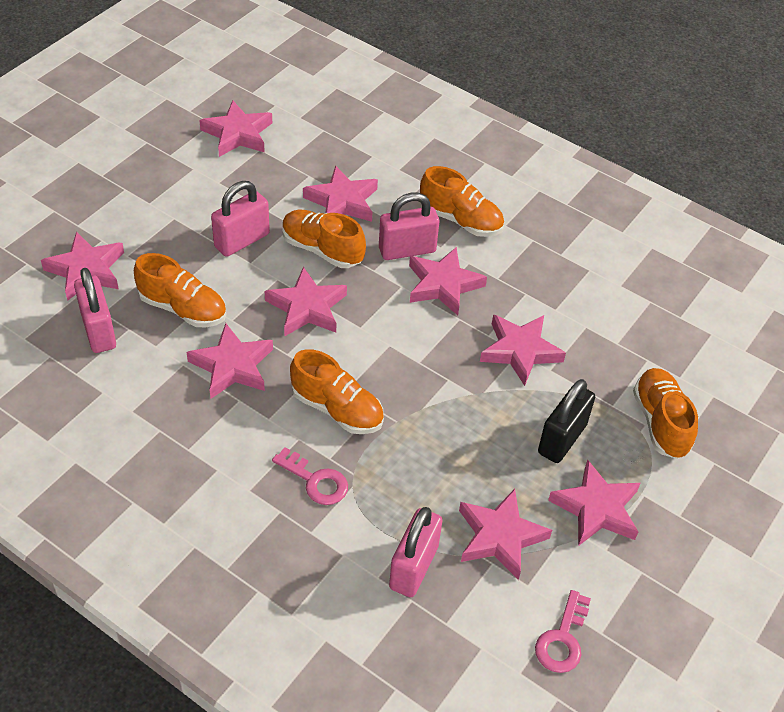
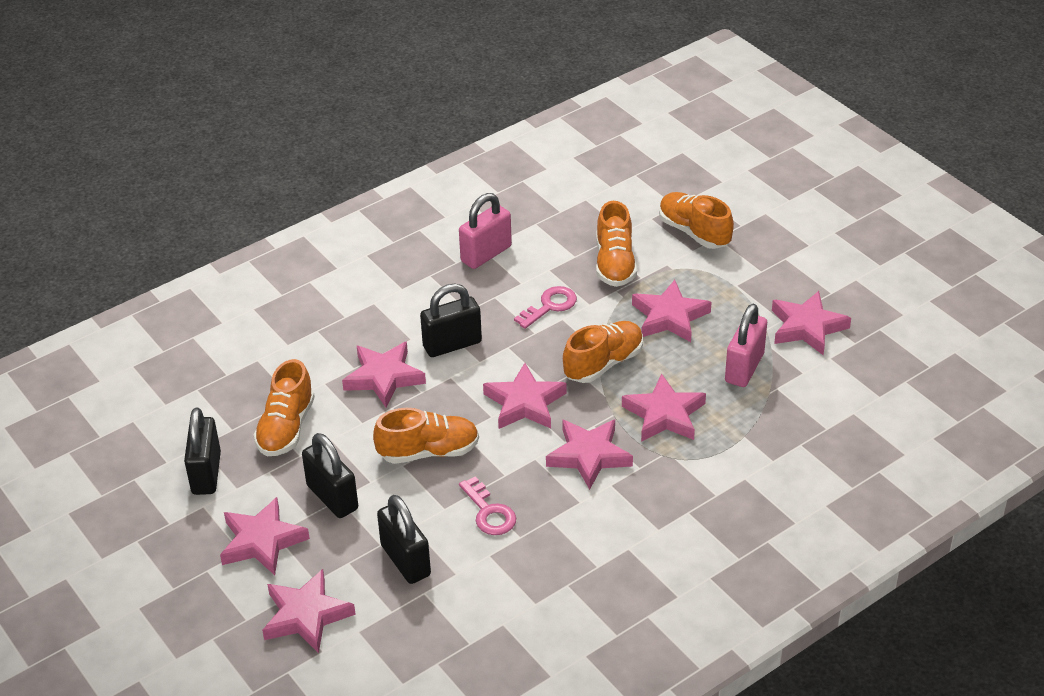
black padlock: 1 -> 4
pink padlock: 4 -> 2
pink star: 9 -> 8

